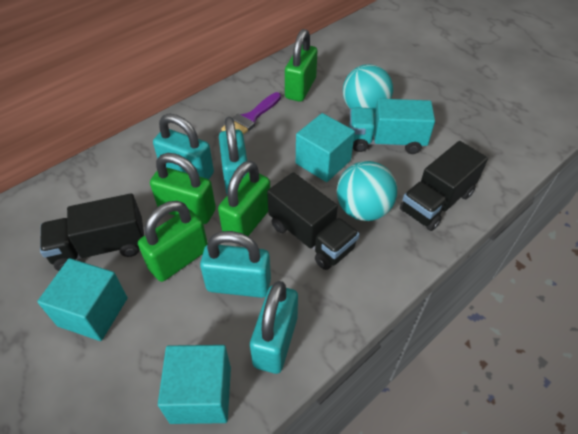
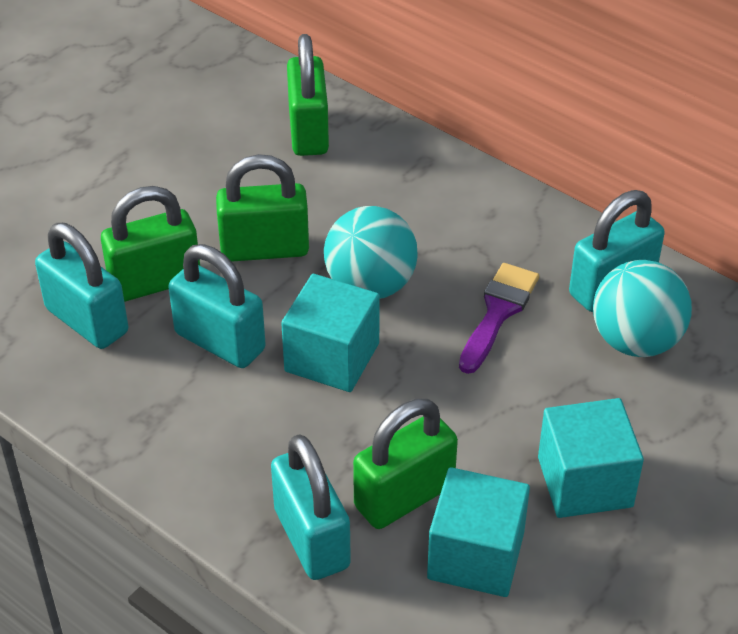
black truck: 3 -> 0
turquoise truck: 1 -> 0

